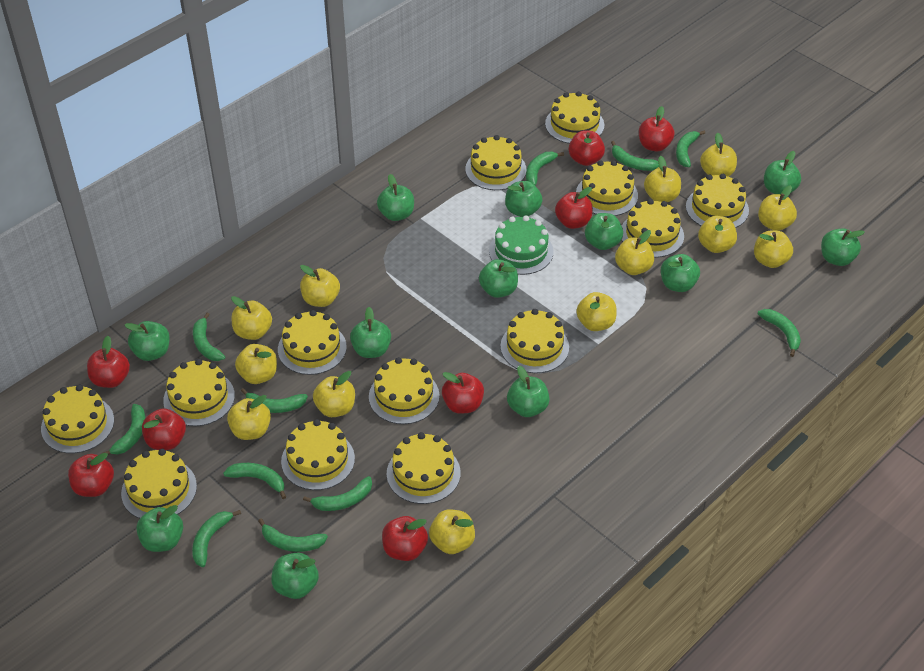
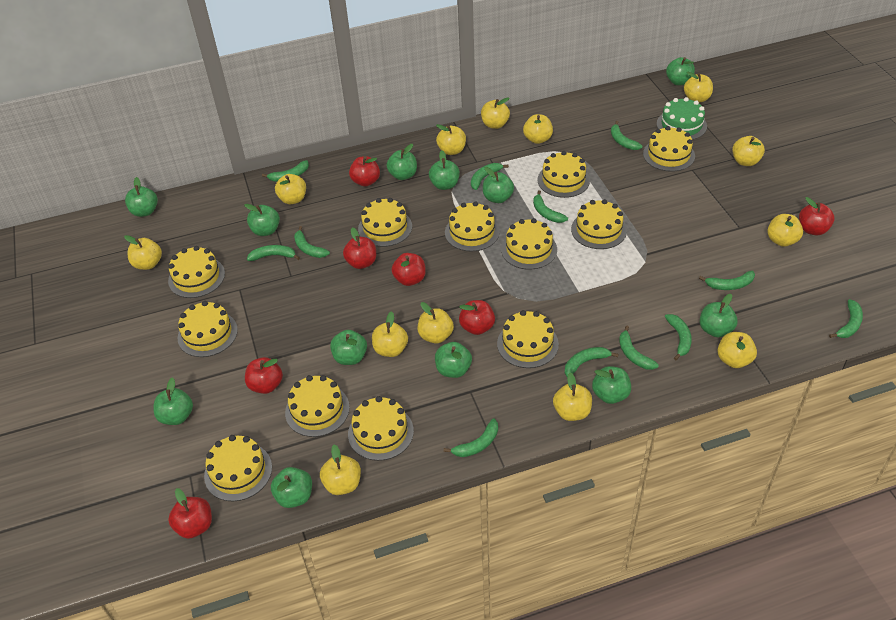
green banana: 11 -> 12
red apple: 8 -> 7
yellow cake: 13 -> 12

